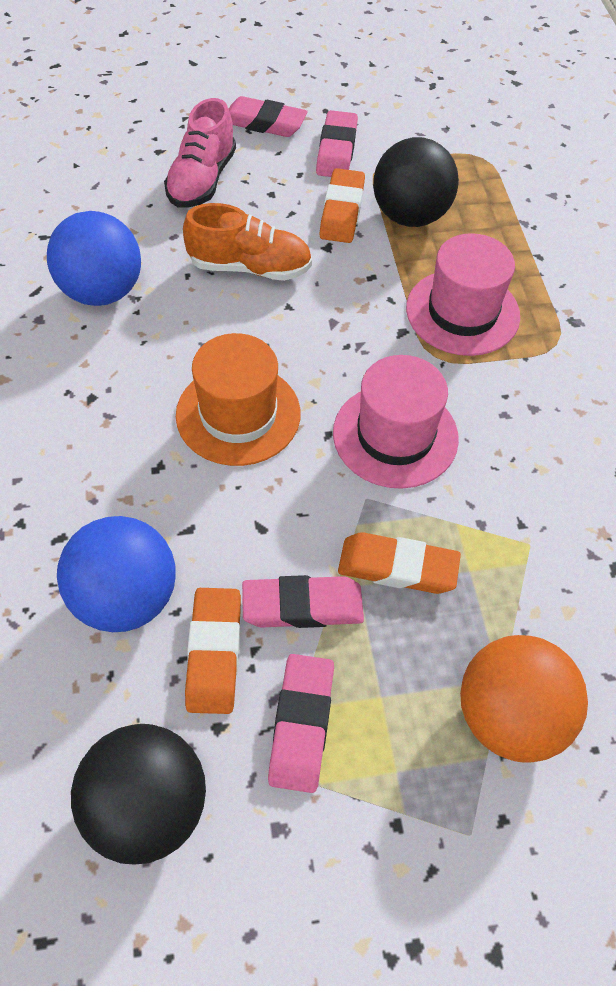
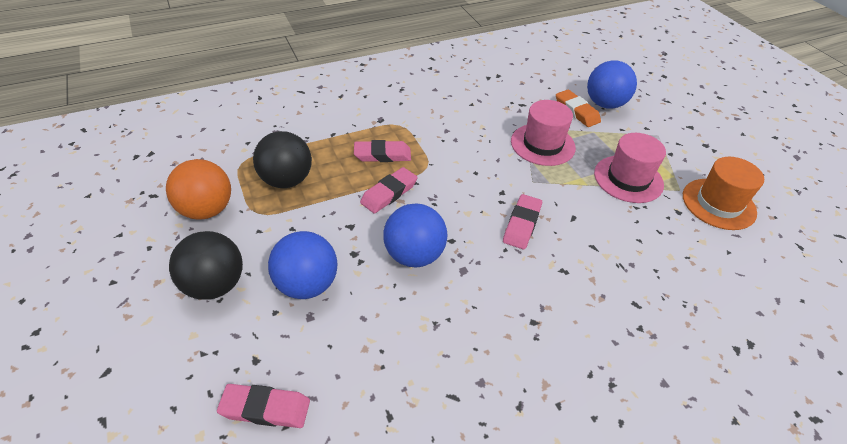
blue ball: 2 -> 3
orange eraser: 3 -> 1
orange shoe: 1 -> 0
pink shoe: 1 -> 0

